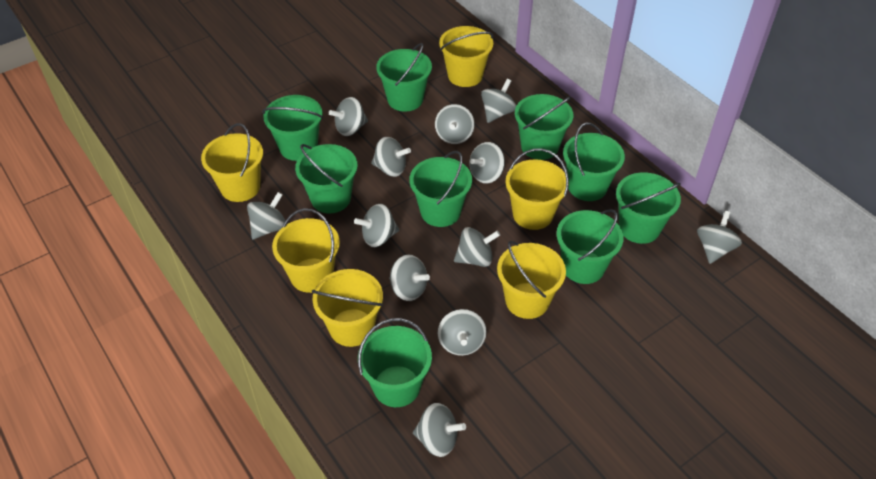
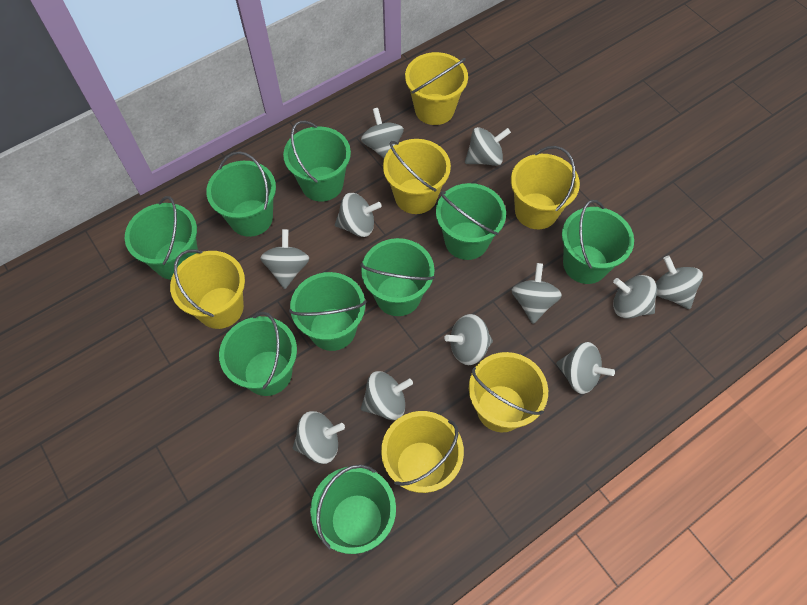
grey spinning top: 12 -> 11

